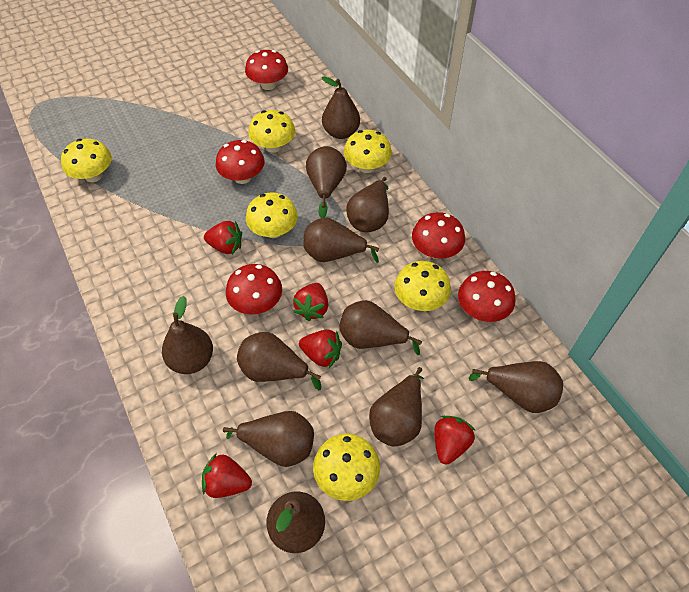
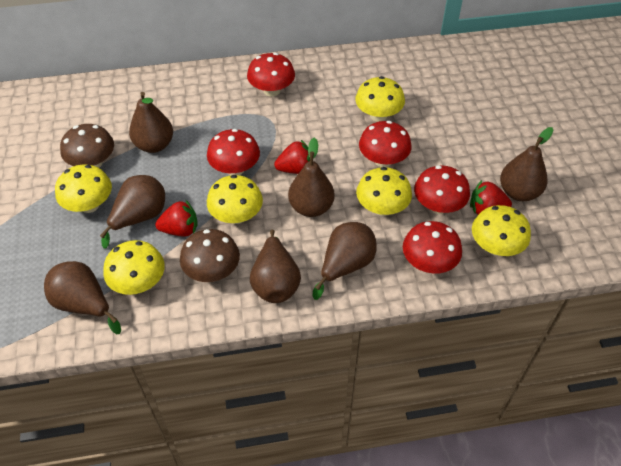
brown mushroom: 0 -> 2
brown pear: 11 -> 7
red strawberry: 5 -> 3

